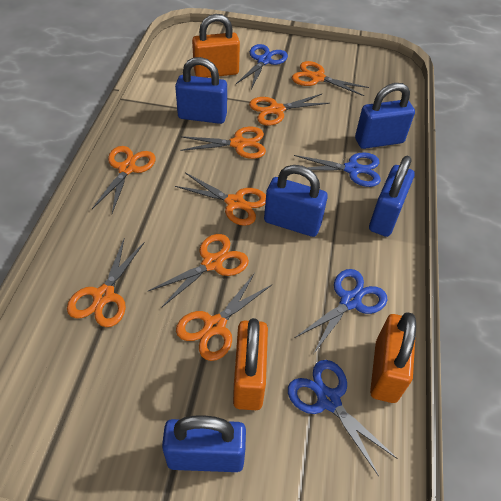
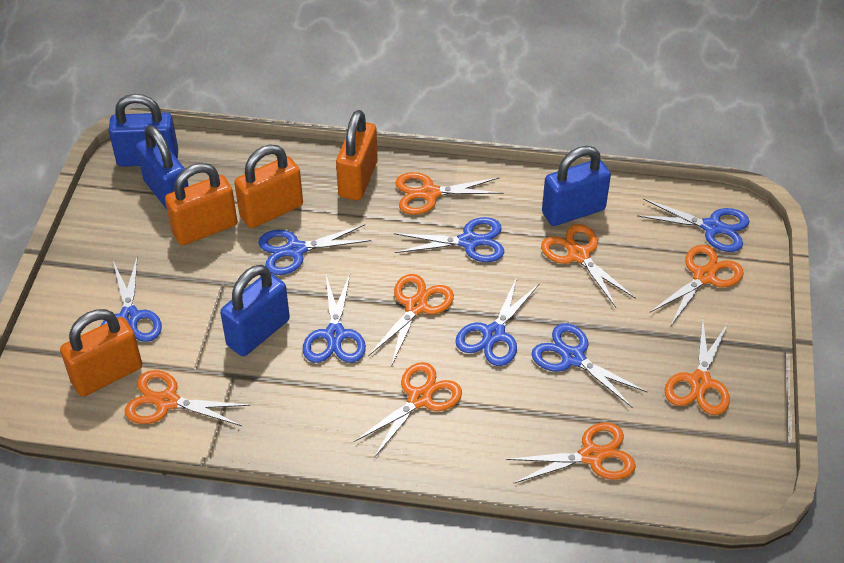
blue padlock: 5 -> 4
blue scissors: 4 -> 7
orange padlock: 3 -> 4

